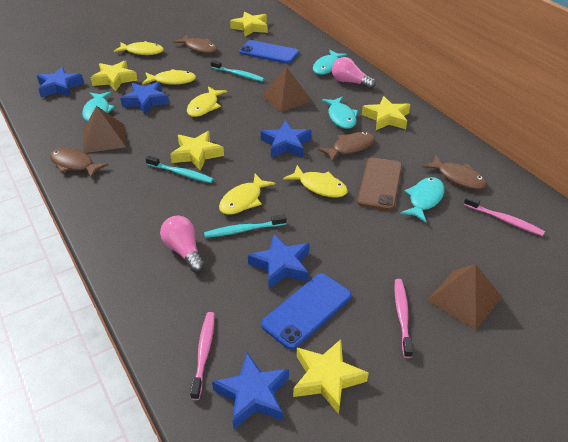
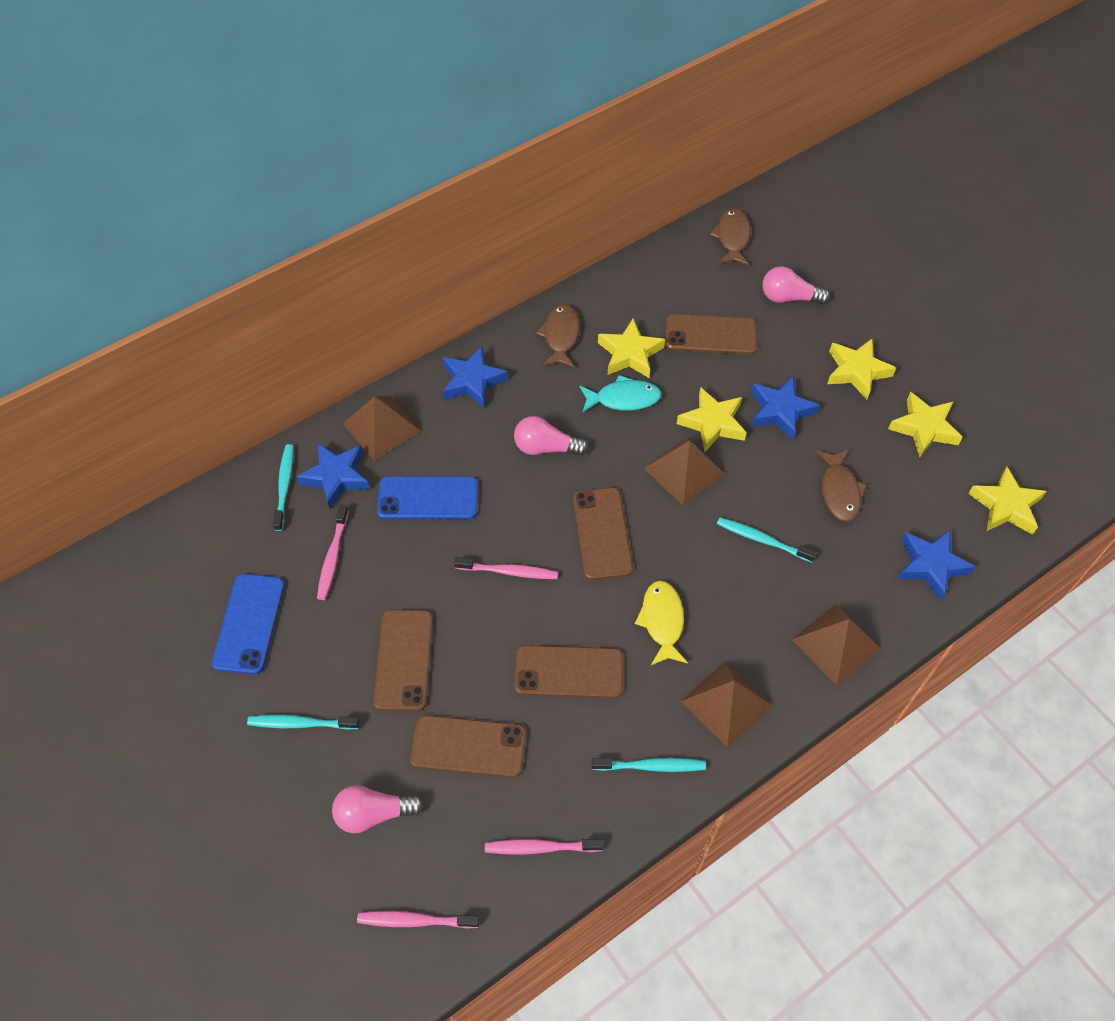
blue star: 5 -> 4
brown fish: 4 -> 3
brown phone: 1 -> 5
brown pyramid: 3 -> 4
pink light bulb: 2 -> 3
pink toothbrush: 3 -> 4
turquoise fish: 4 -> 1
turquoise toothbrush: 3 -> 4
yellow fish: 5 -> 1

